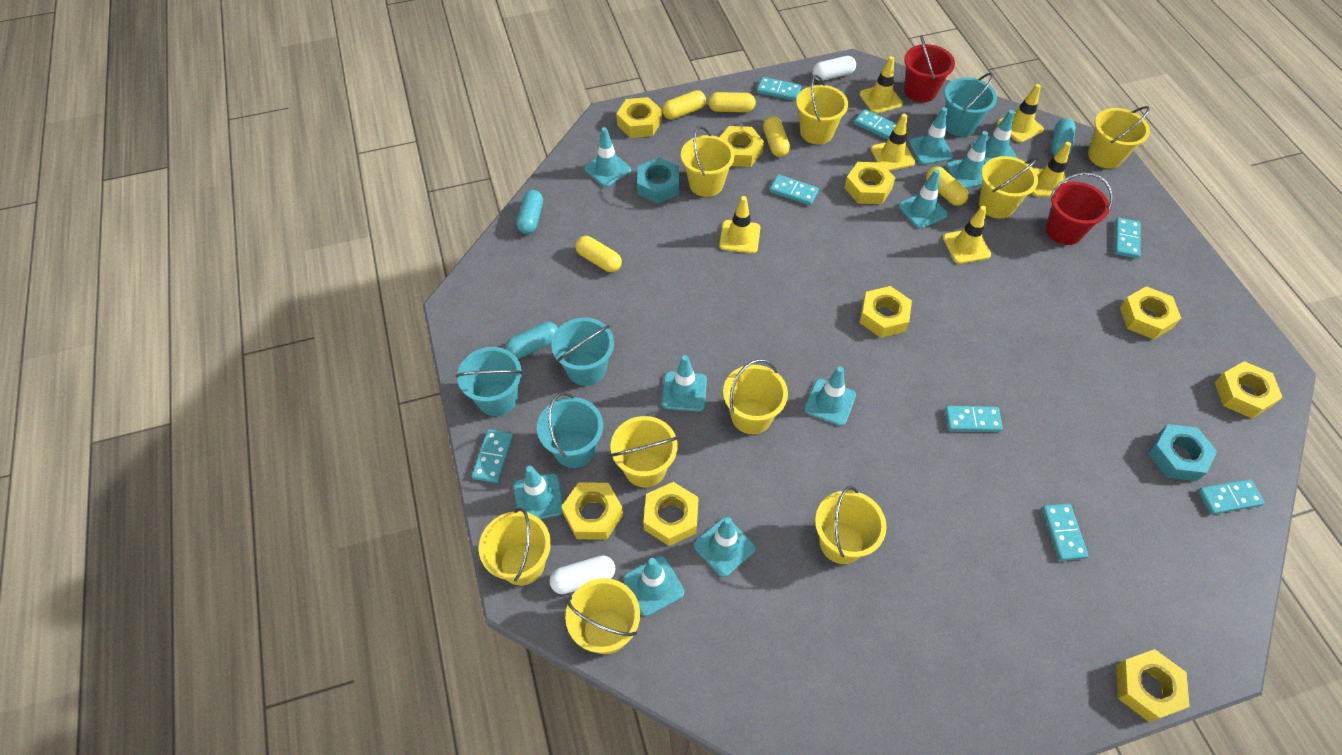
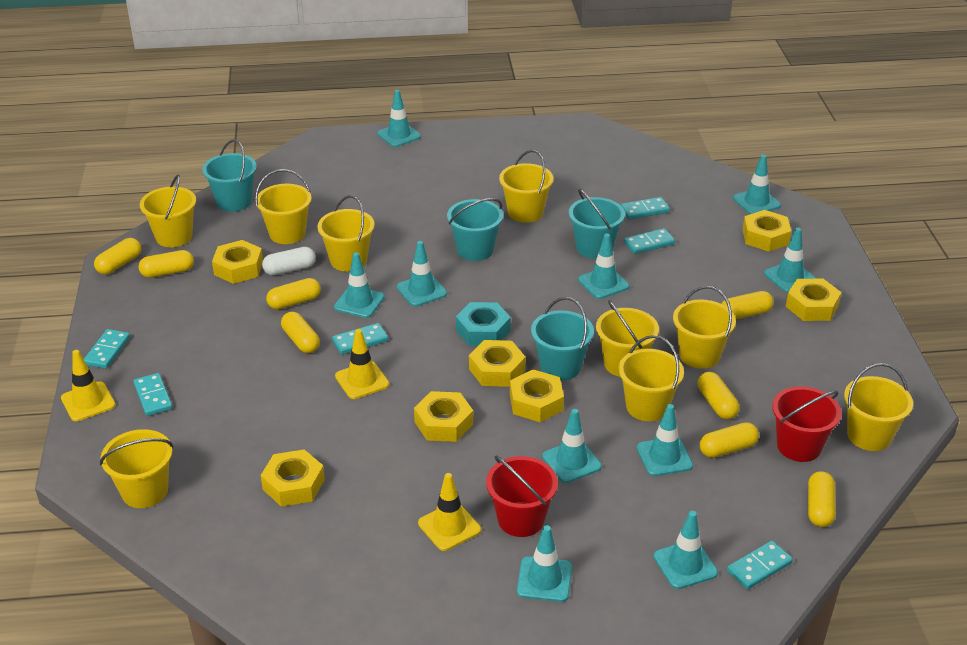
turquoise capsule: 3 -> 0
turquoise domino: 8 -> 6
turquoise nut: 2 -> 1
white capsule: 2 -> 1
yellow capsule: 5 -> 8
yellow nut: 9 -> 7
yellow traffic cone: 6 -> 3

